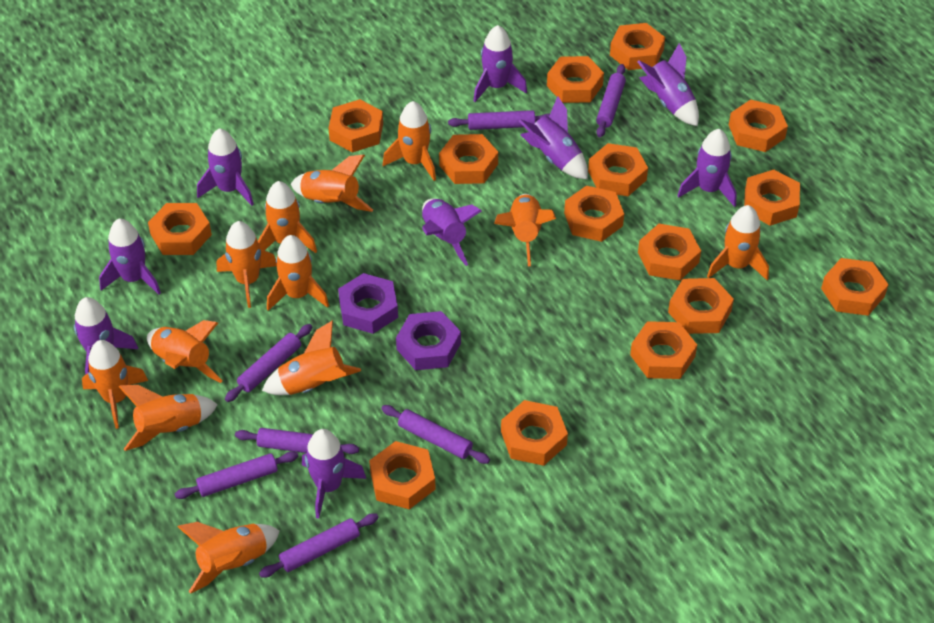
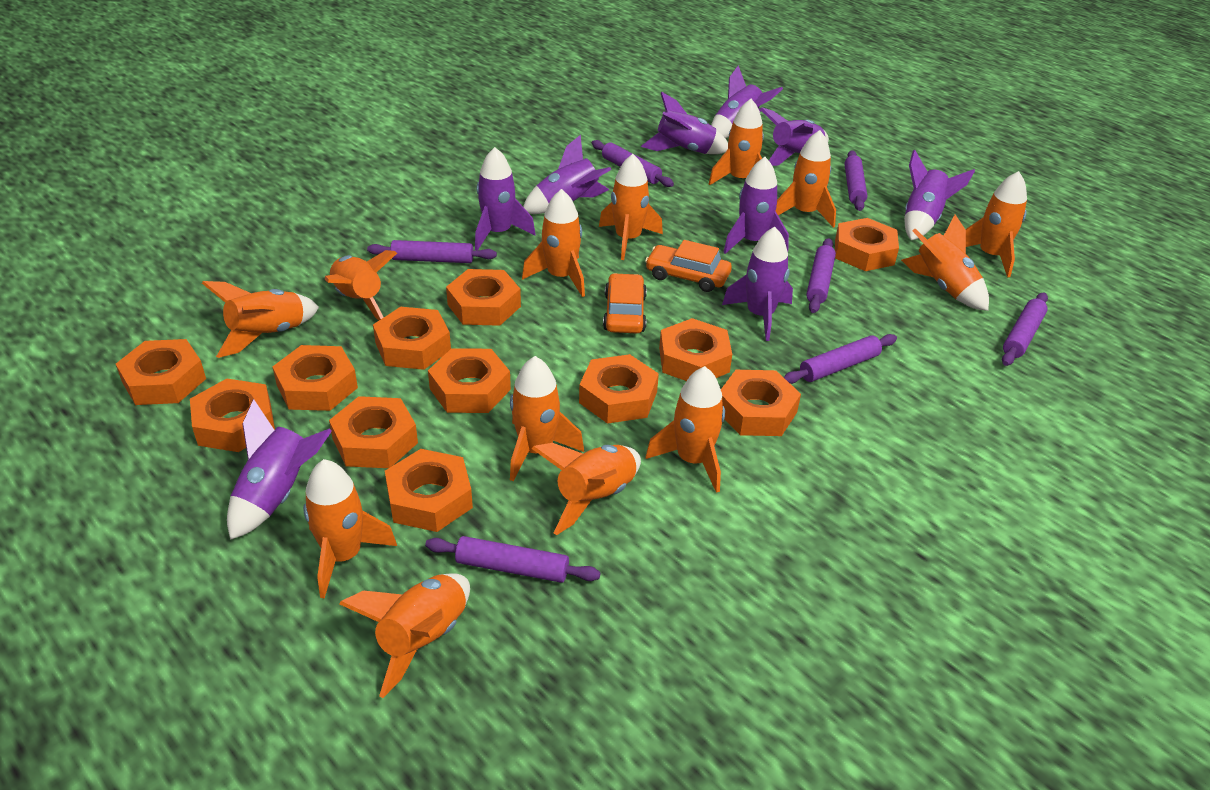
orange car: 0 -> 2
orange nut: 15 -> 12
orange rocket: 12 -> 13
purple nut: 2 -> 0

